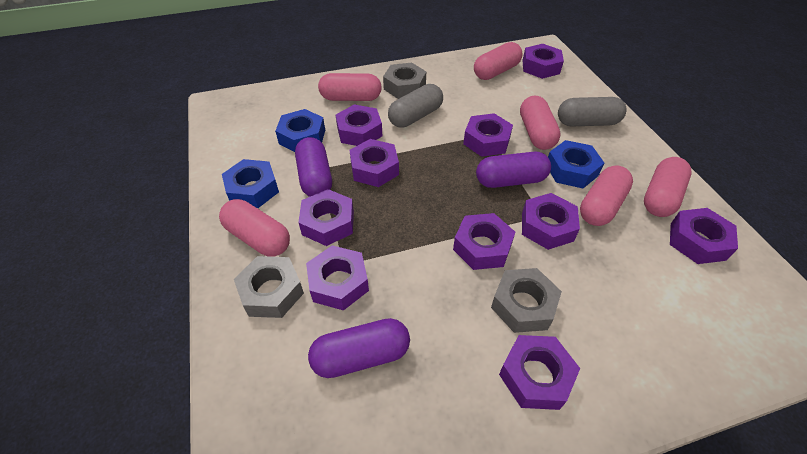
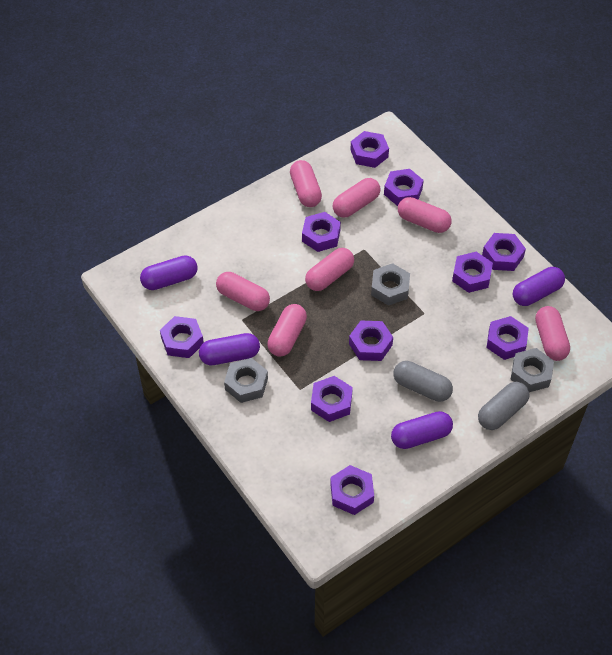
blue nut: 3 -> 0
pink capsule: 6 -> 7
purple capsule: 3 -> 4

